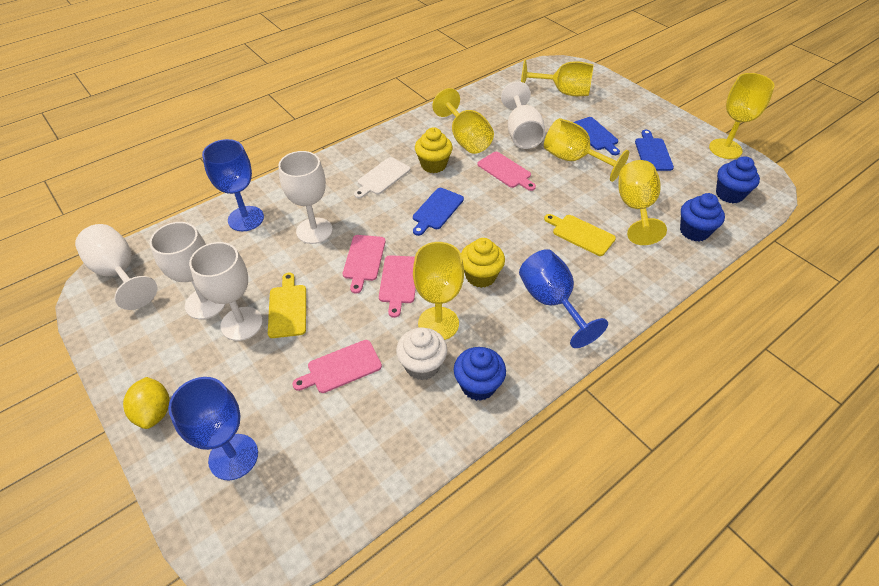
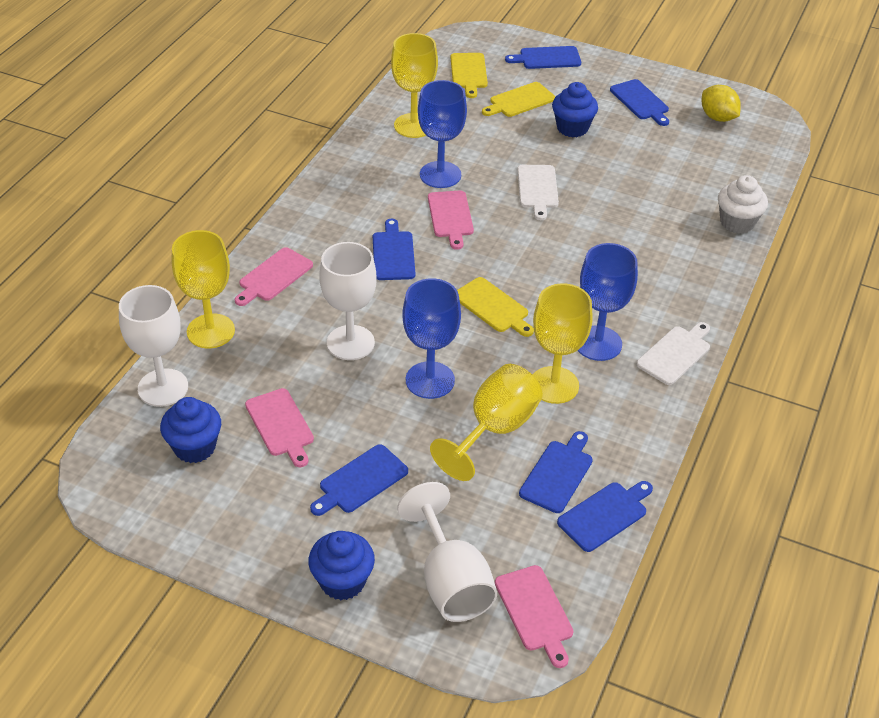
blue cutting board: 3 -> 6
white cutting board: 1 -> 2
white goblet: 5 -> 3
yellow cupcake: 2 -> 0
yellow cutting board: 2 -> 3
yellow goblet: 6 -> 4

